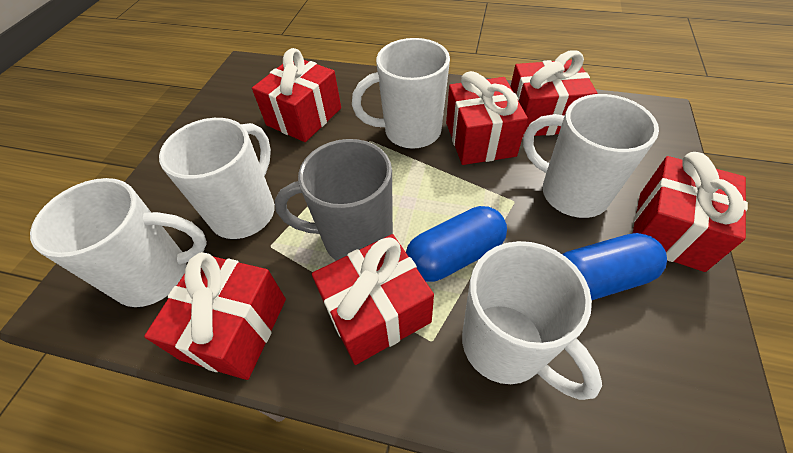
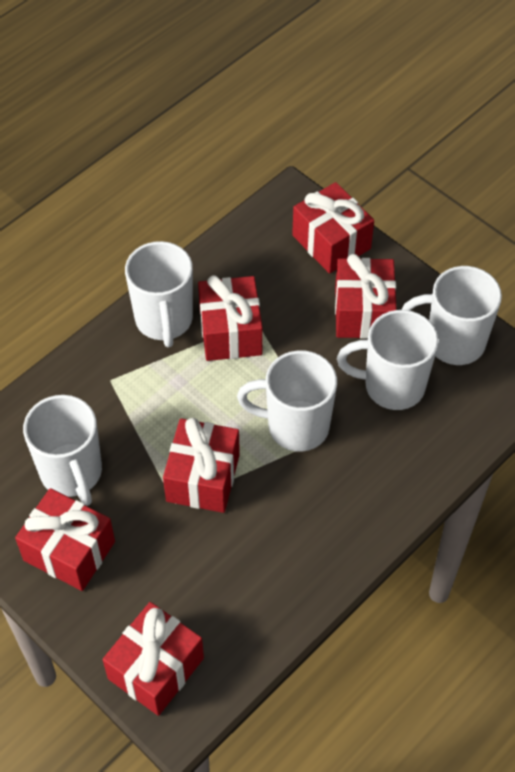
blue capsule: 2 -> 0
grey mug: 1 -> 0

